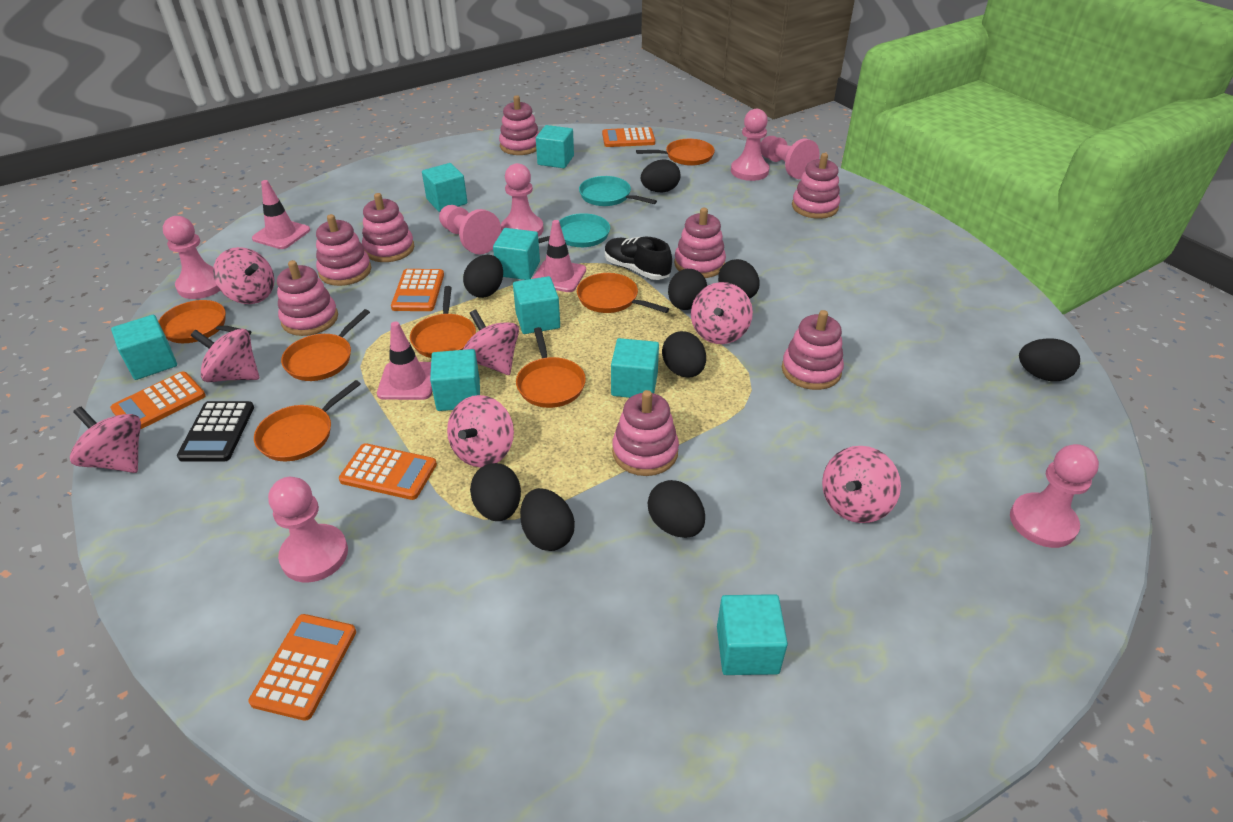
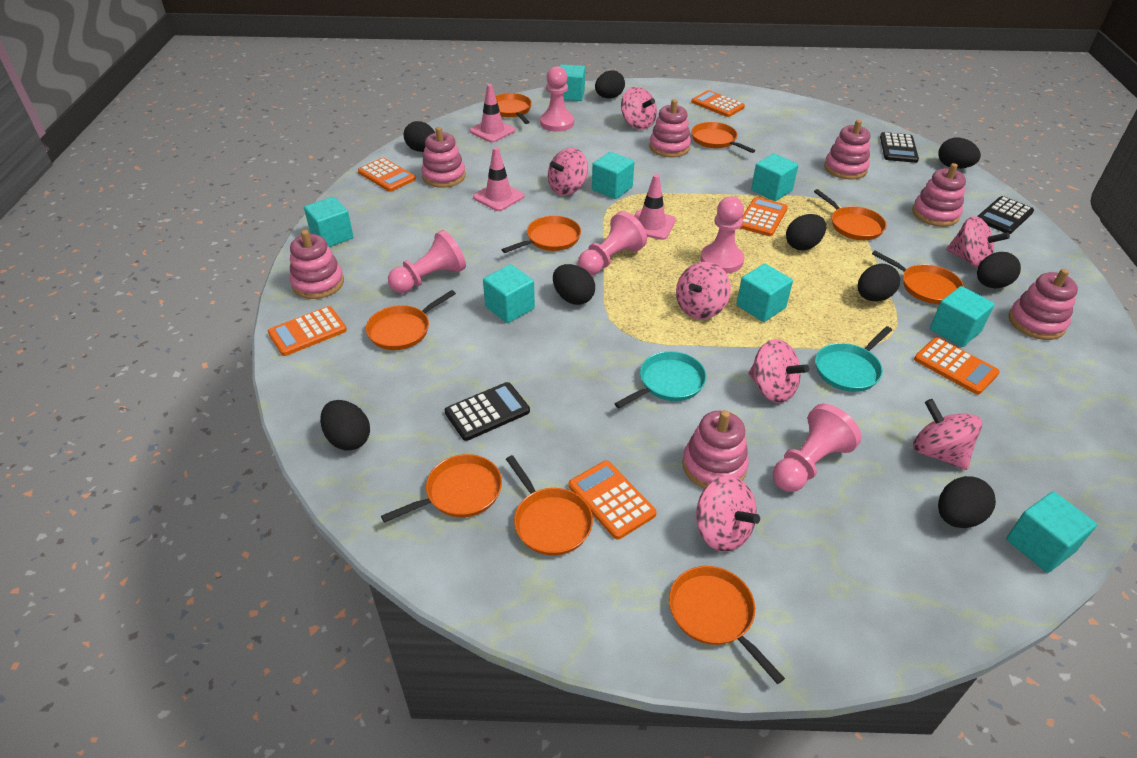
black calculator: 1 -> 3
black shoe: 1 -> 0
orange calculator: 5 -> 6
orange pan: 7 -> 9
pink pawn: 7 -> 5
pink stacking toy: 8 -> 7

